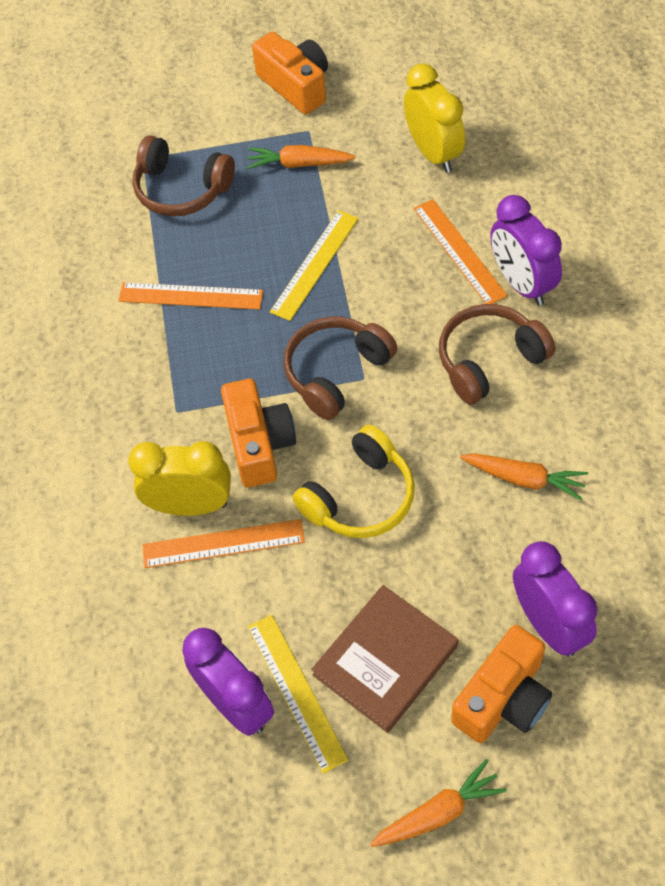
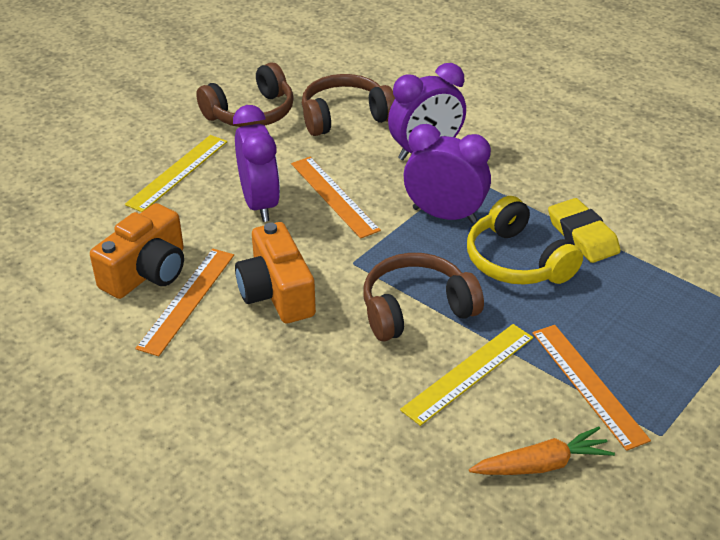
brown book: 1 -> 0
orange camera: 3 -> 2
orange carrot: 3 -> 1
yellow clock: 2 -> 0
yellow eraser: 0 -> 1

